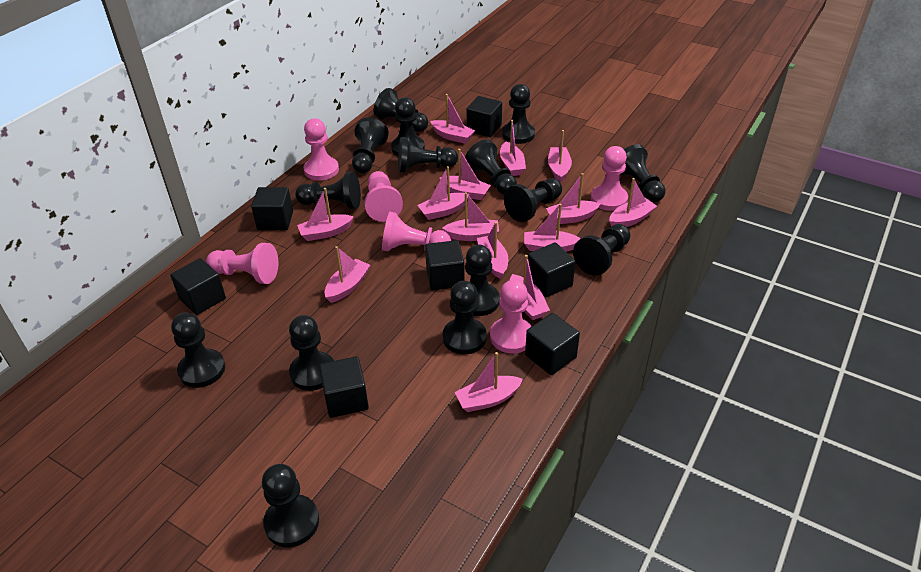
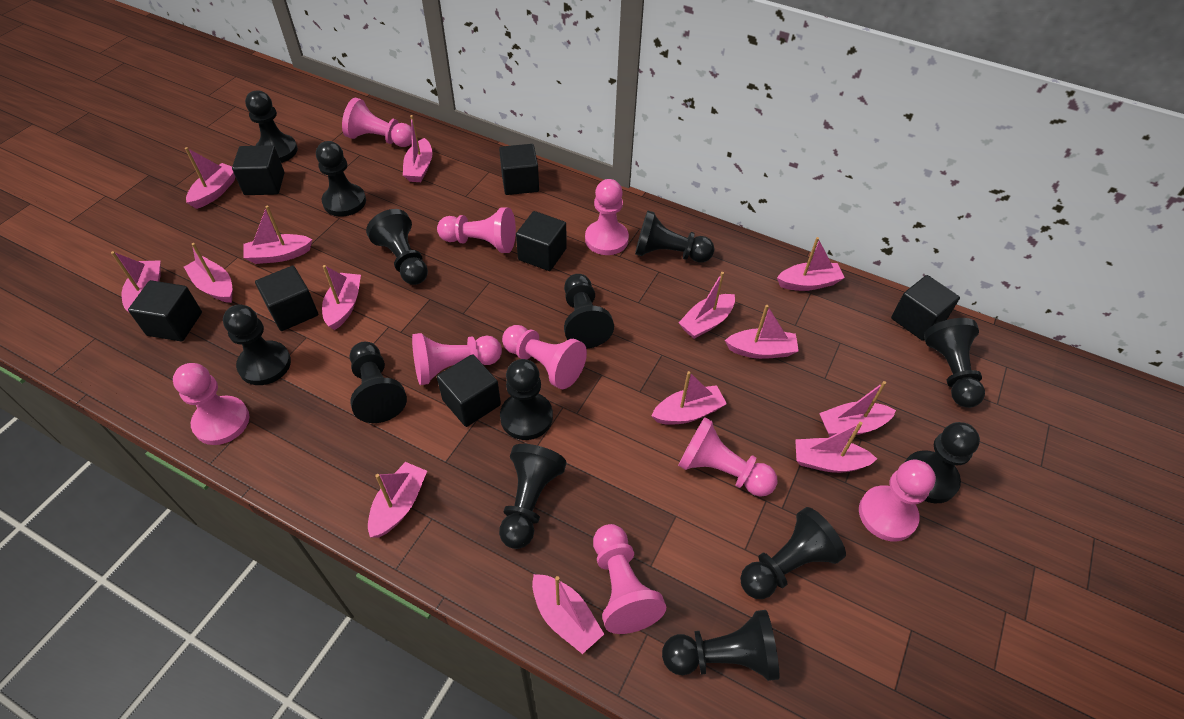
black pawn: 15 -> 13
pink pawn: 6 -> 9

